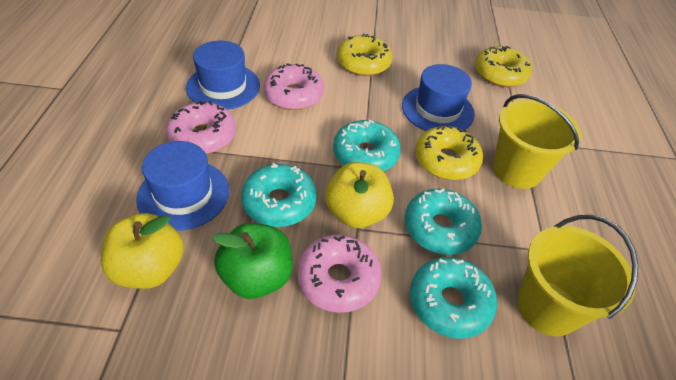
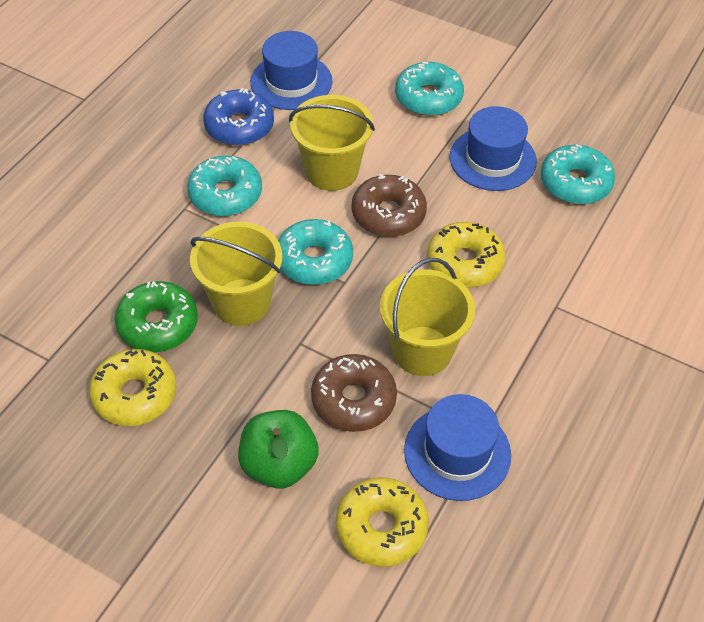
blue donut: 0 -> 1
brown donut: 0 -> 2
green donut: 0 -> 1
pink donut: 3 -> 0
yellow apple: 2 -> 0
yellow bucket: 2 -> 3

